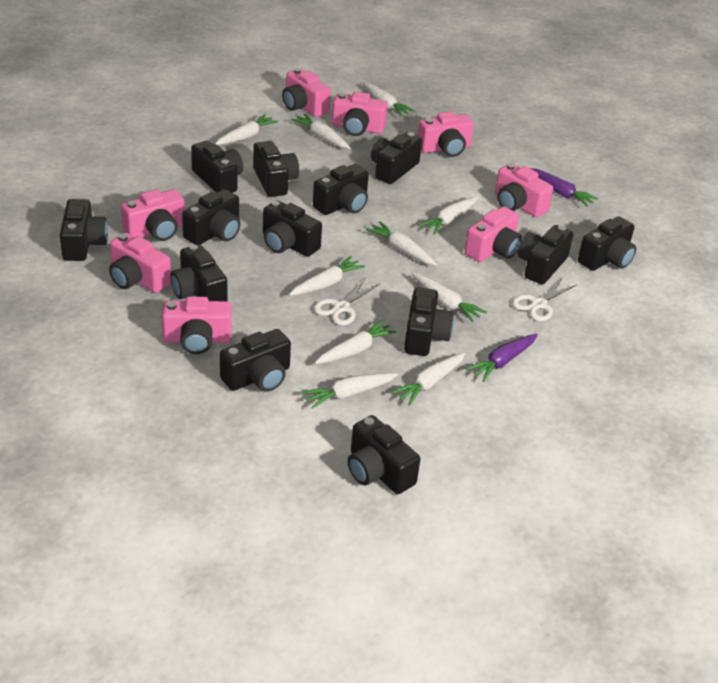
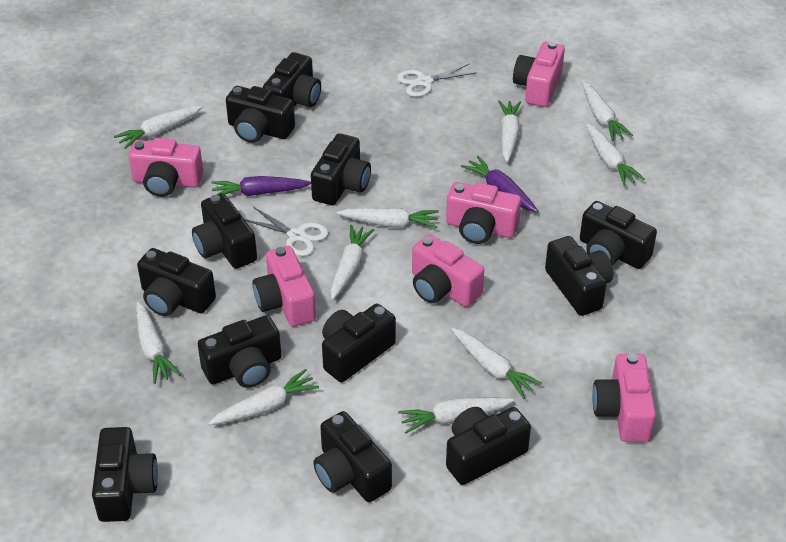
black camera: 13 -> 12
pink camera: 8 -> 6

